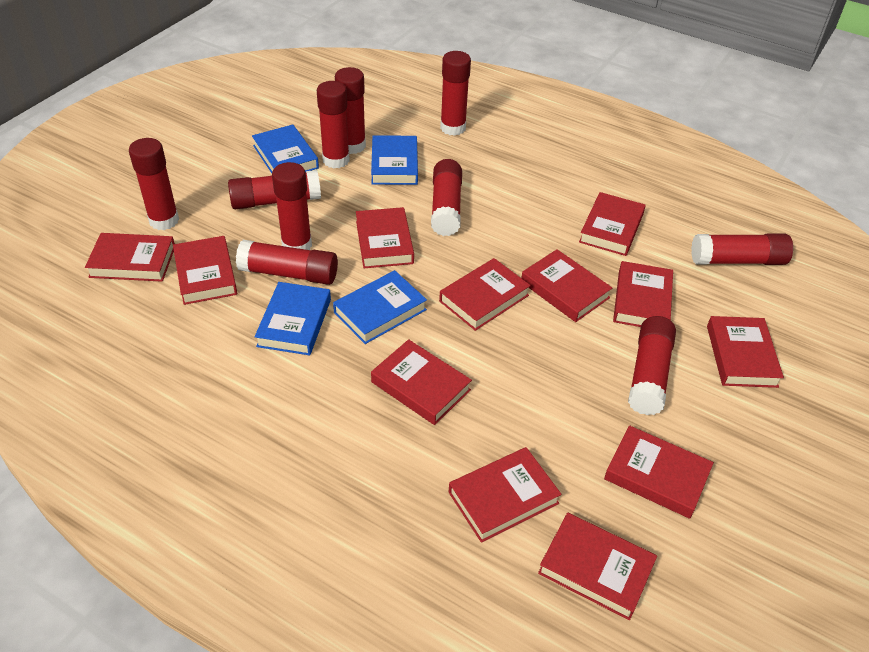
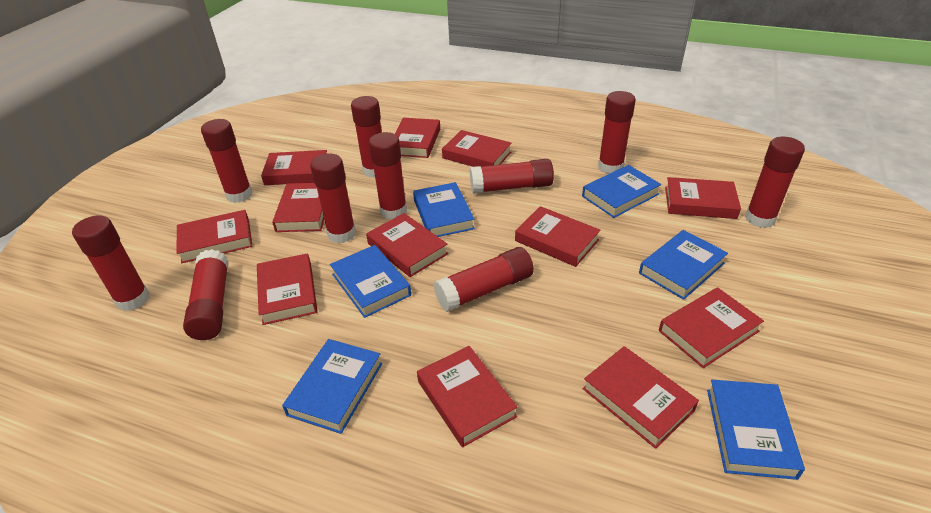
blue book: 4 -> 6

